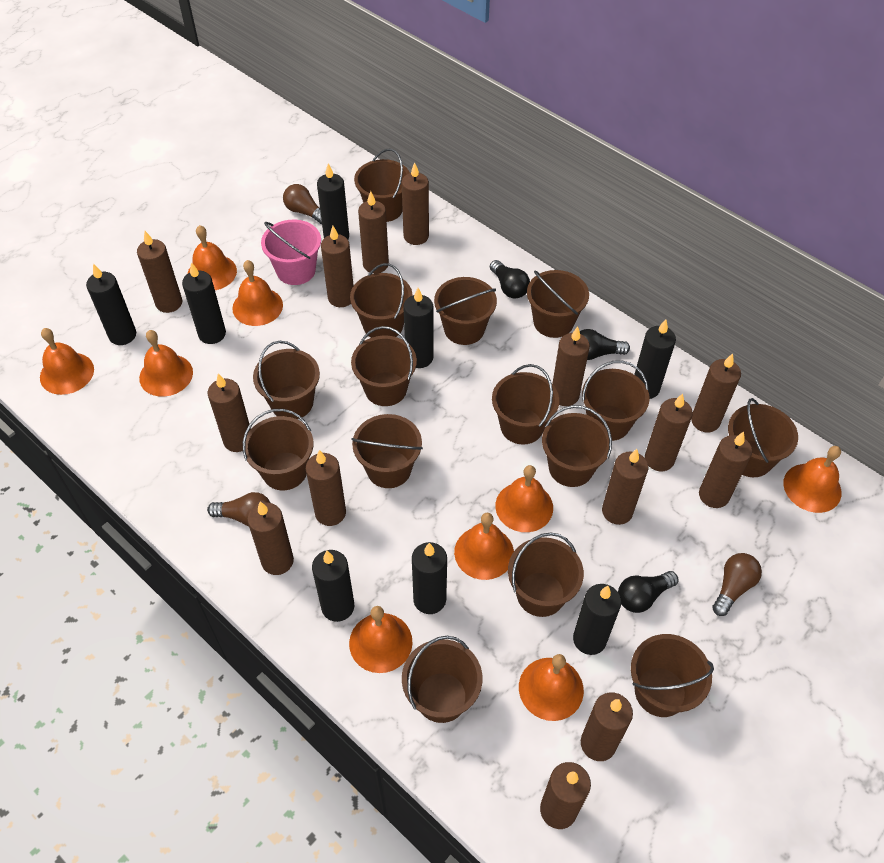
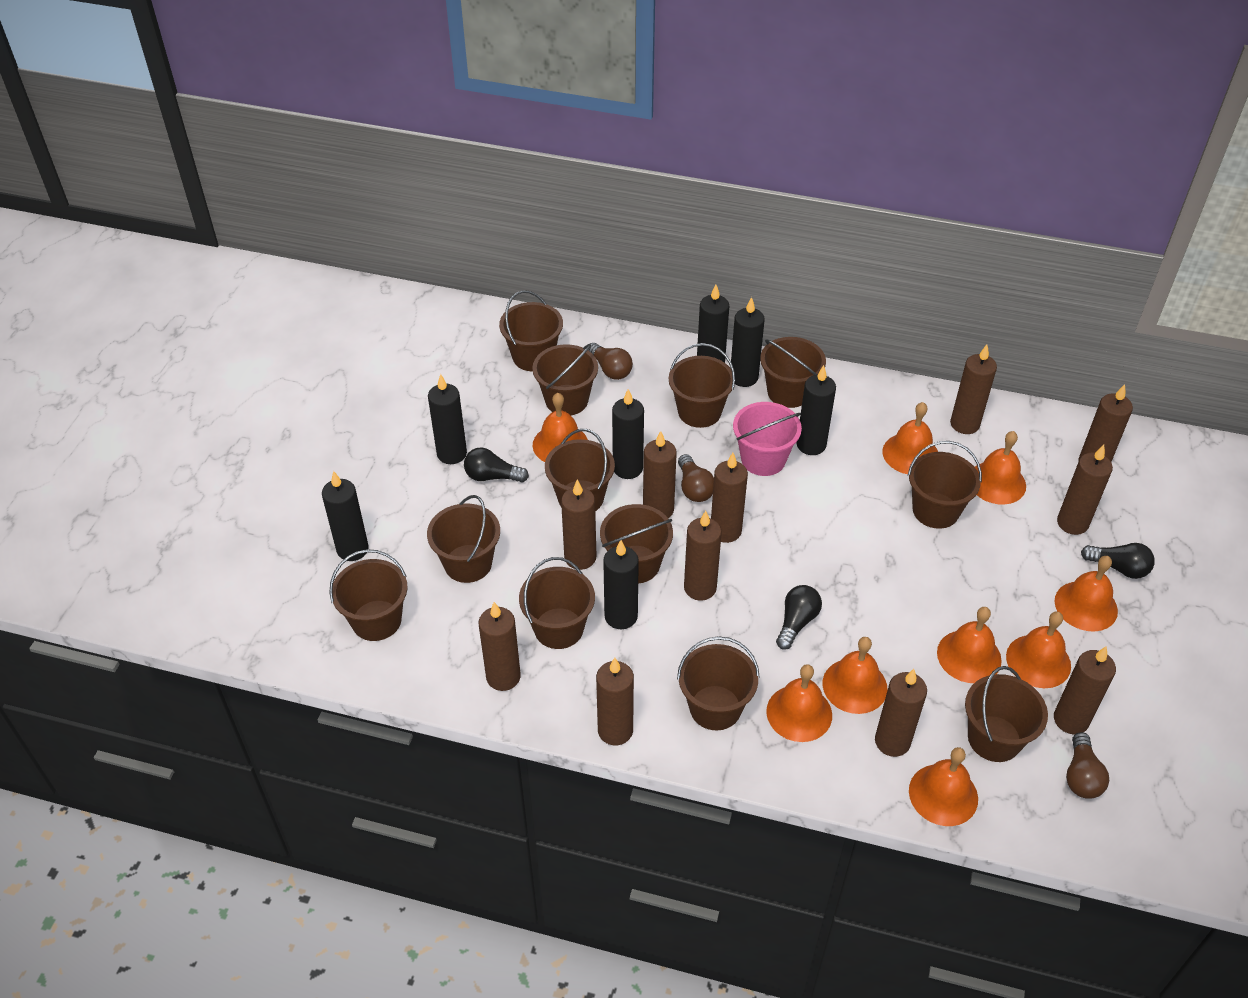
black candle: 8 -> 7
brown bucket: 15 -> 12
brown candle: 14 -> 11

